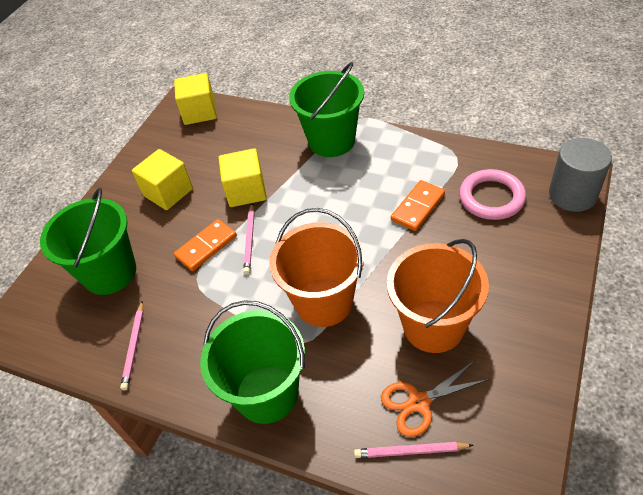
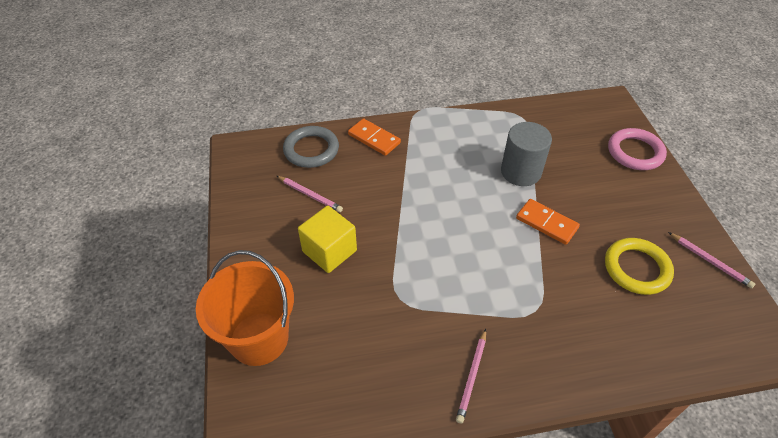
green bucket: 3 -> 0
grey ring: 0 -> 1
orange bucket: 2 -> 1
orange scissors: 1 -> 0
yellow cube: 3 -> 1
yellow ring: 0 -> 1

